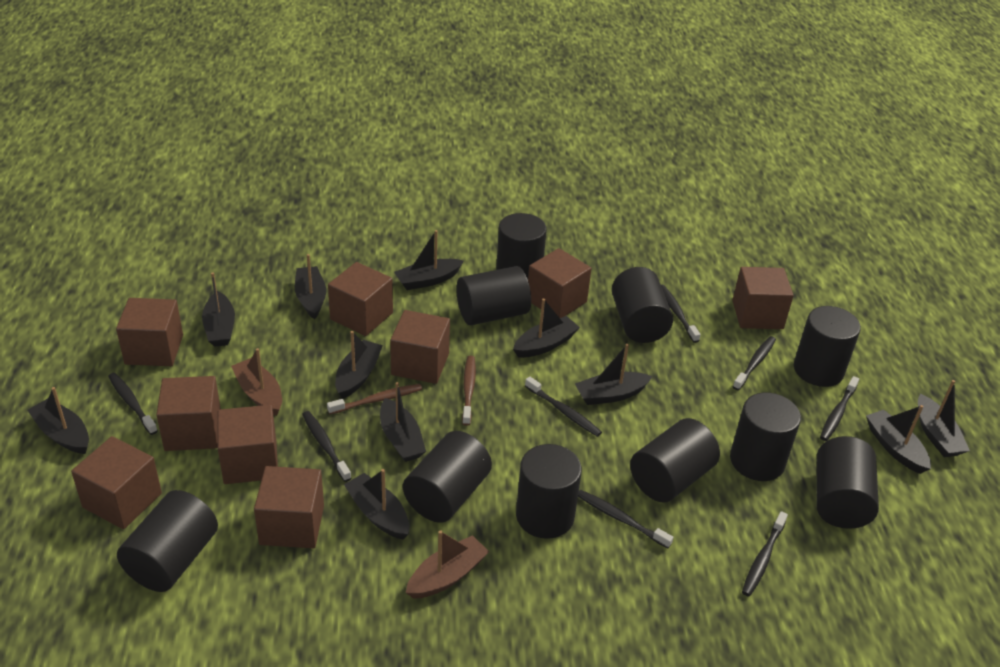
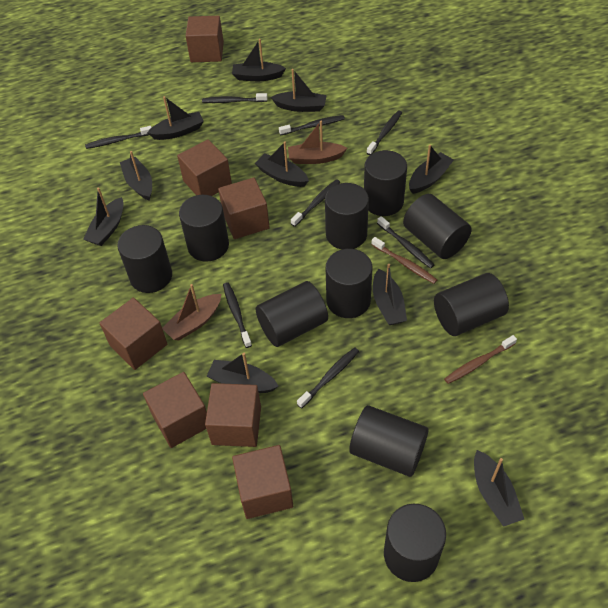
black boat: 11 -> 10
brown cube: 9 -> 7

